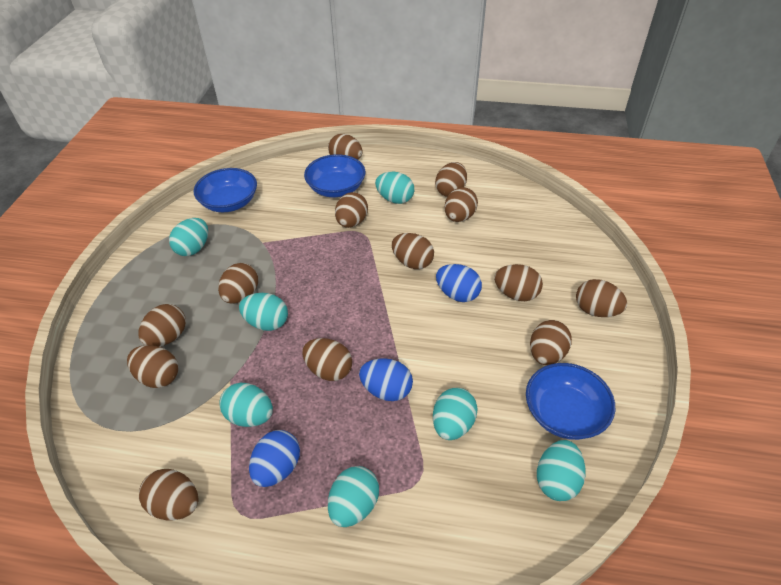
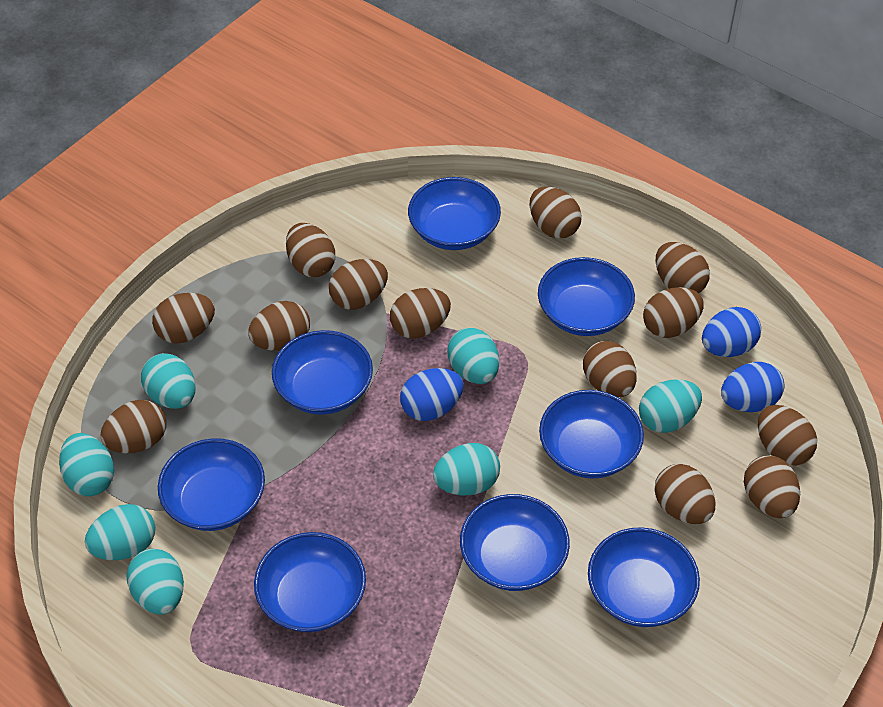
blue bowl: 3 -> 8

